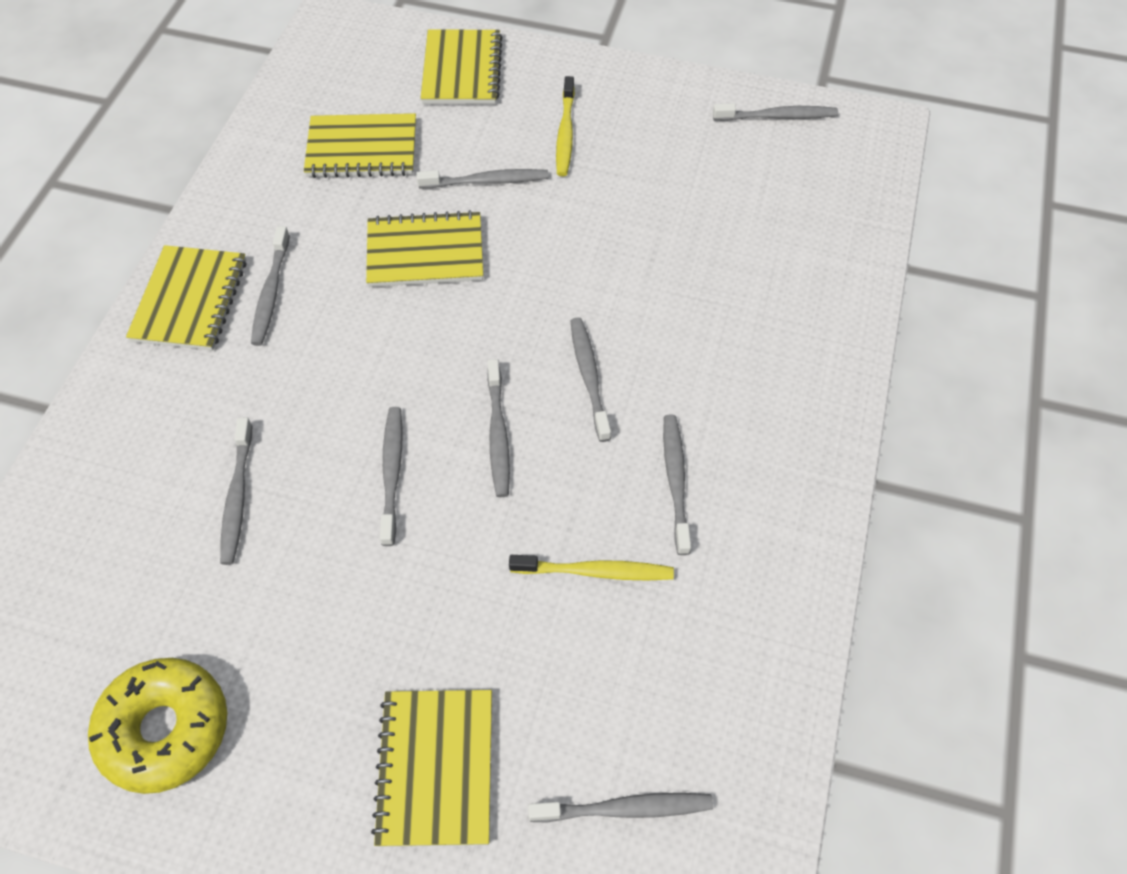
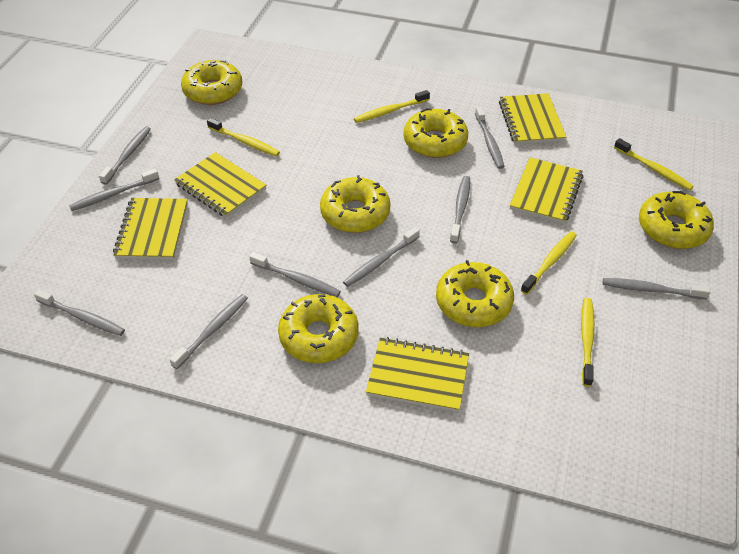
yellow donut: 1 -> 6
yellow toothbrush: 2 -> 5

